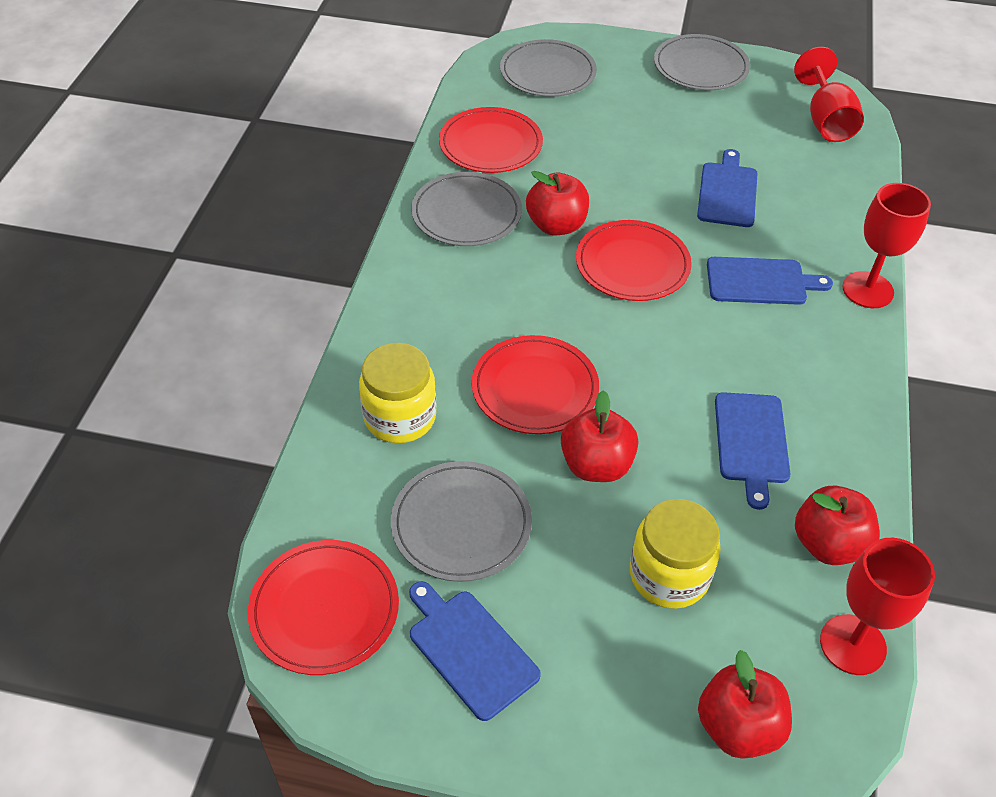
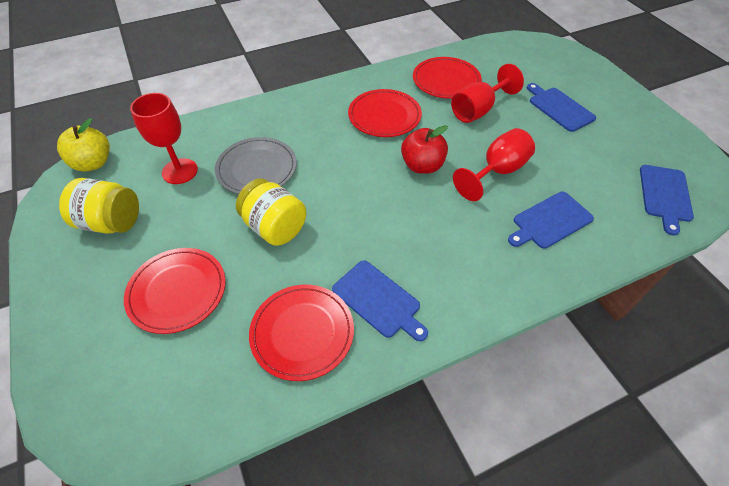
grey plate: 4 -> 1
red apple: 4 -> 1
yellow apple: 0 -> 1

